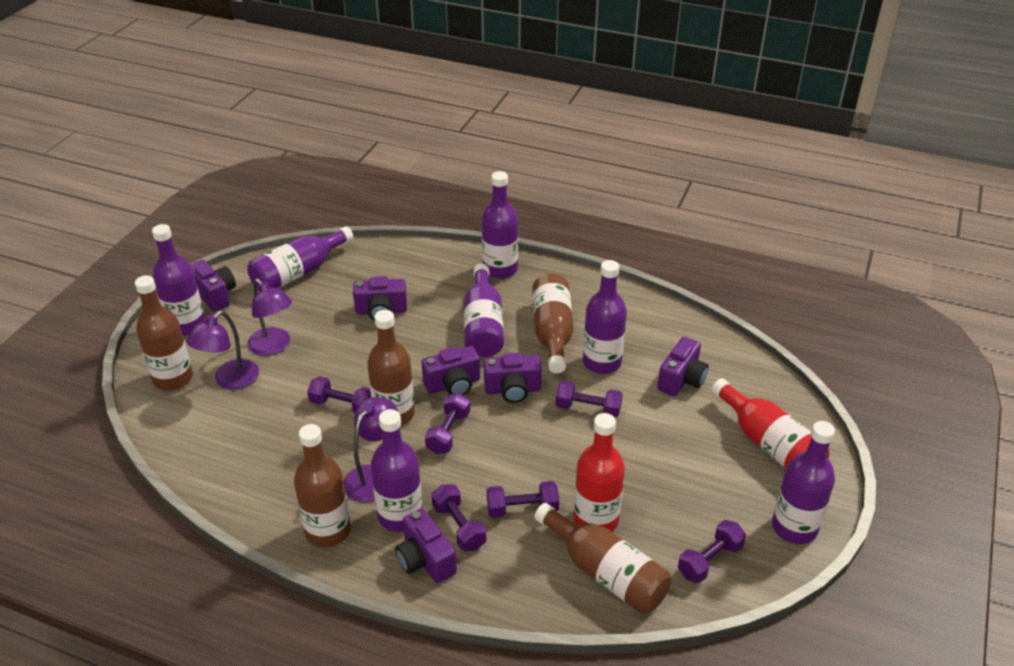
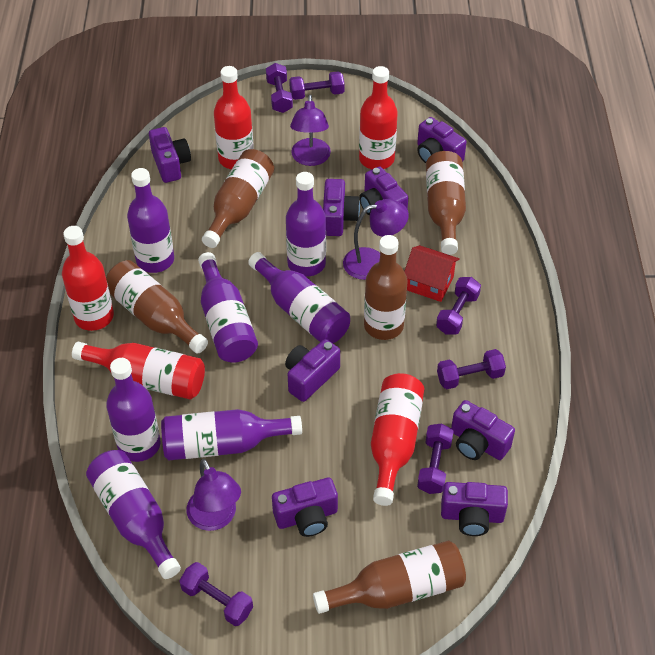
purple camera: 6 -> 8
red bottle: 2 -> 5
red house: 0 -> 1

